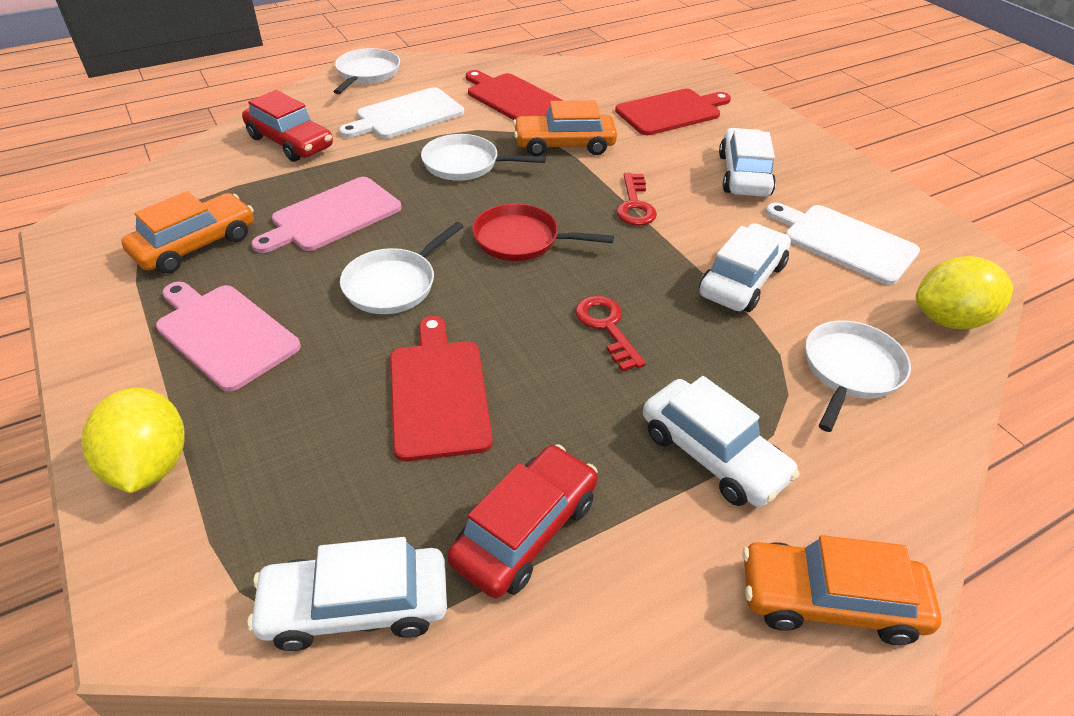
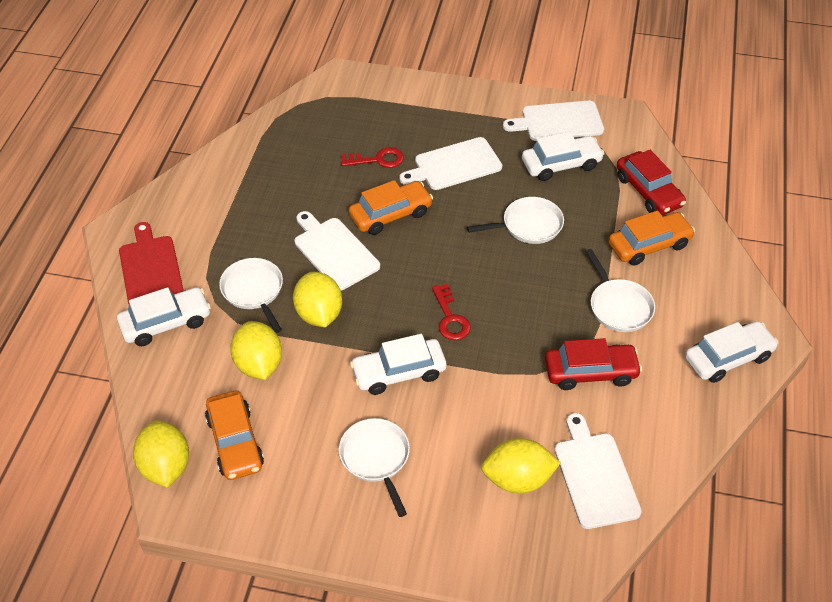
pink cutting board: 2 -> 0
red cutting board: 3 -> 1
red pan: 1 -> 0
white cutting board: 2 -> 4
yellow lemon: 2 -> 4

